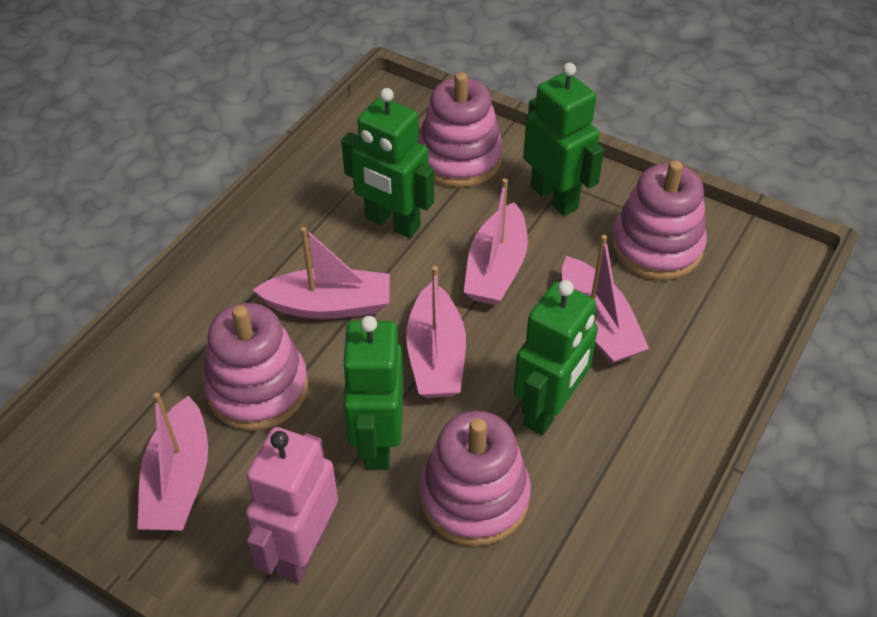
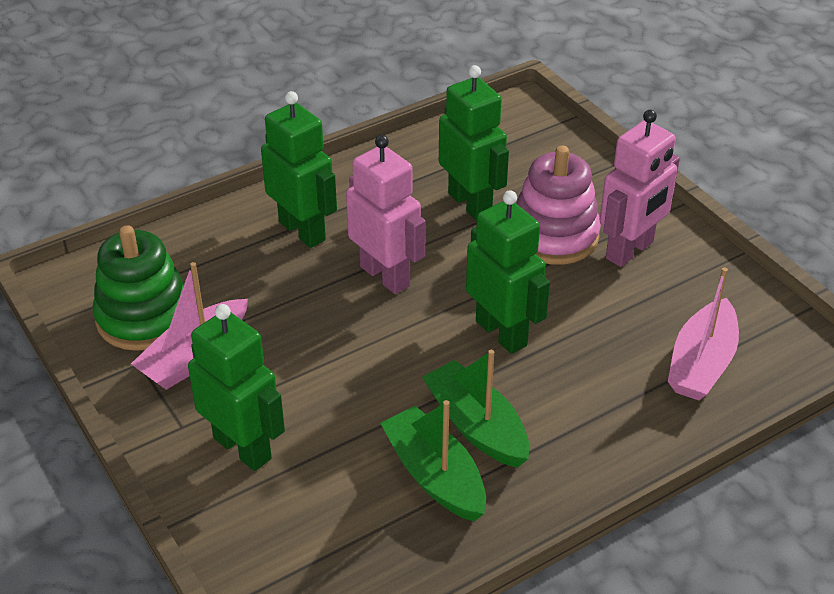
green boat: 0 -> 2
green stacking toy: 0 -> 1
pink boat: 5 -> 2
pink robot: 1 -> 2
pink stacking toy: 4 -> 1

